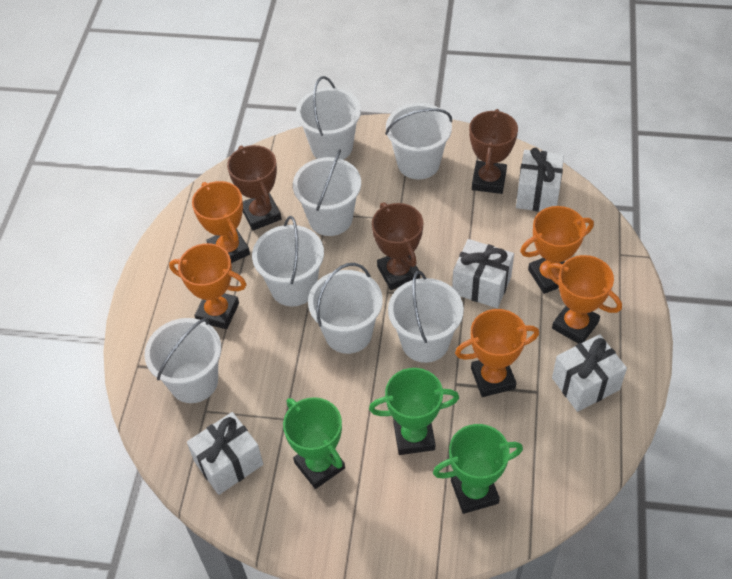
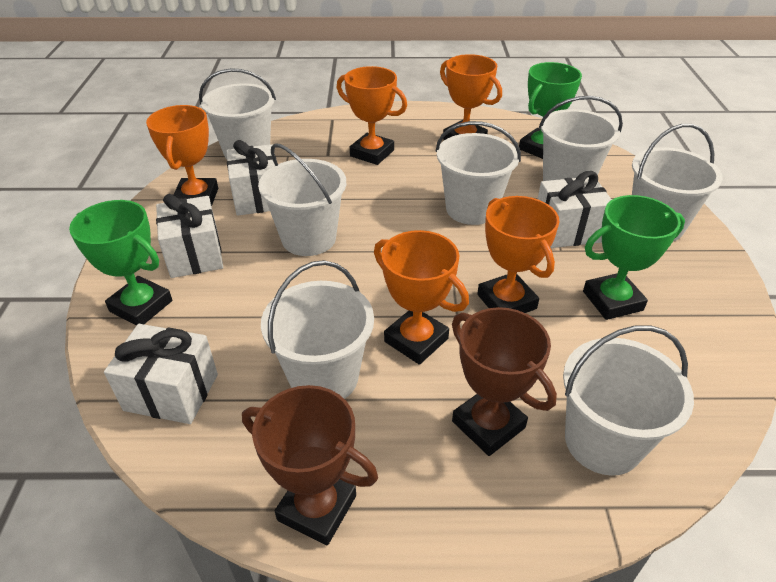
brown trophy: 3 -> 2

